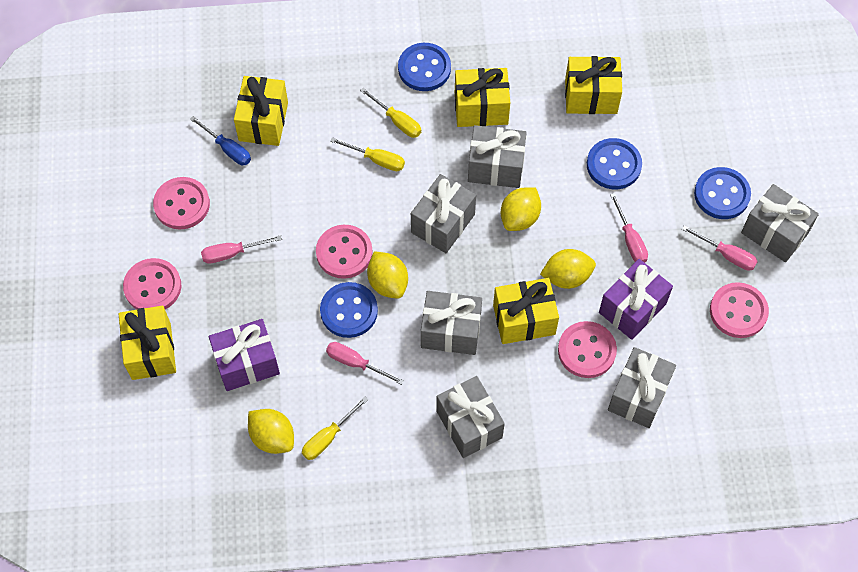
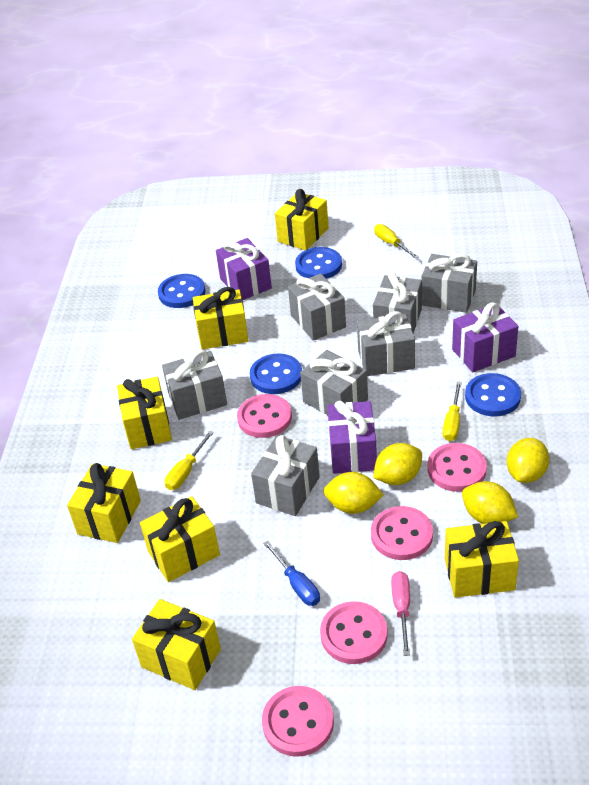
grey gift: 6 -> 7
pink screwdriver: 4 -> 1
purple gift: 2 -> 3
yellow gift: 5 -> 7

